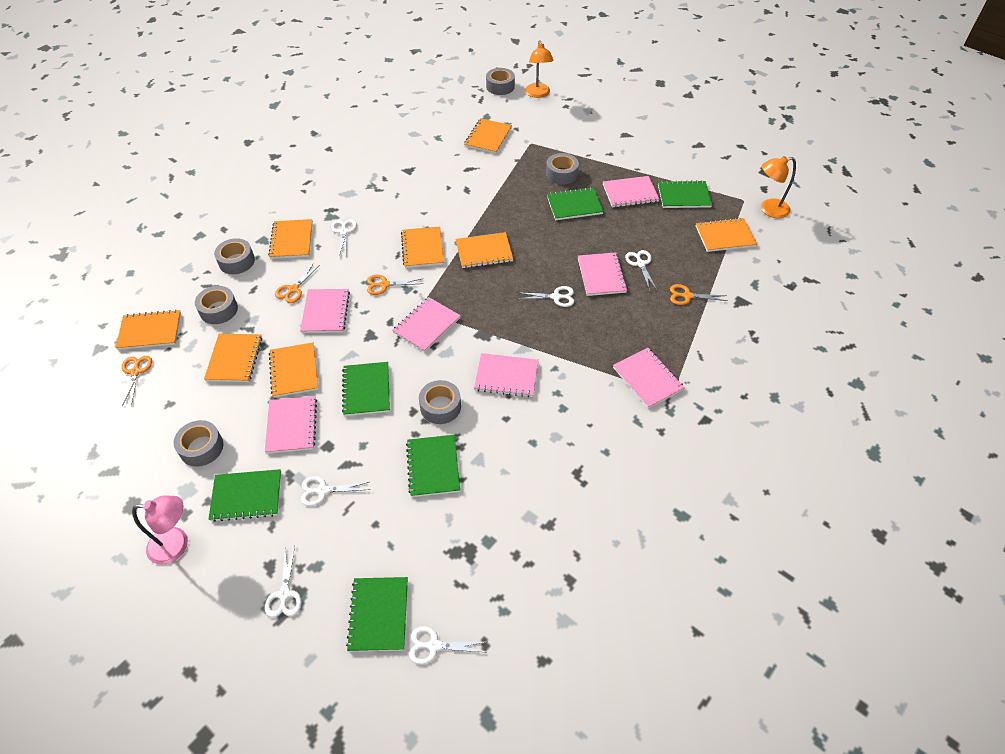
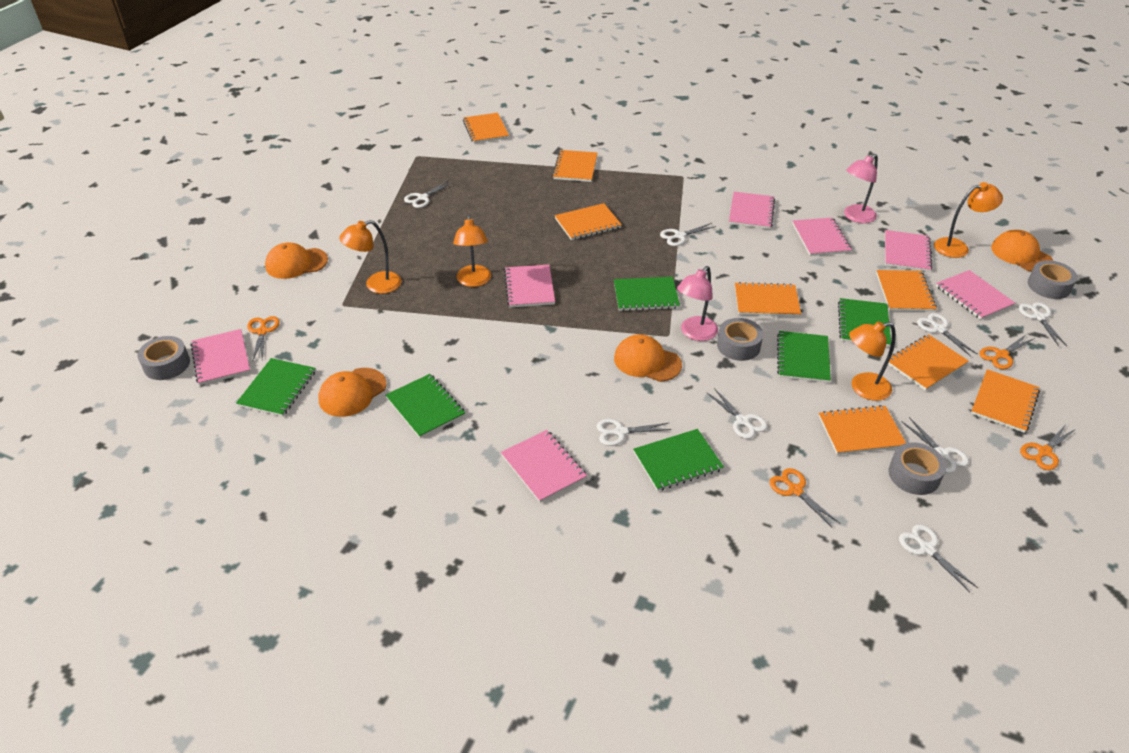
grey tape: 6 -> 4
orange cap: 0 -> 4
orange lamp: 2 -> 4
pink lamp: 1 -> 2
white scissors: 6 -> 8

